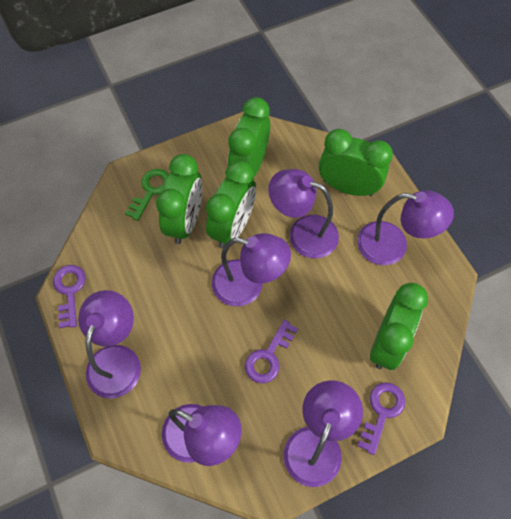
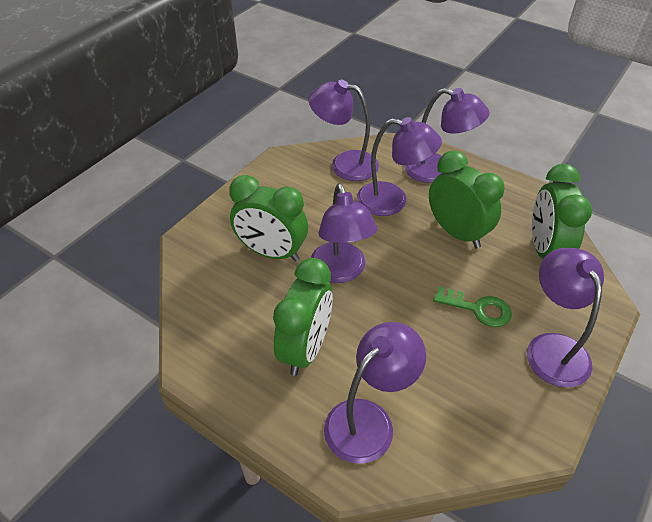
green clock: 5 -> 4
purple key: 3 -> 0

